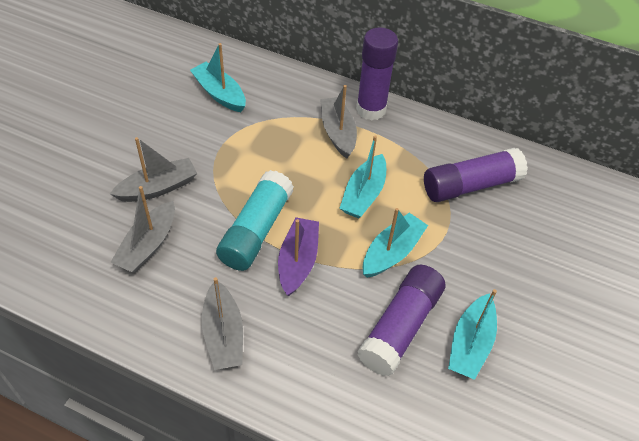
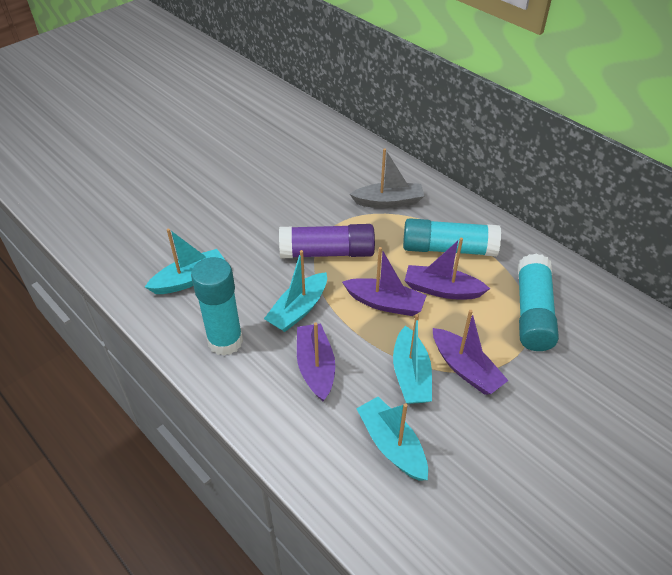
grey boat: 4 -> 1
purple boat: 1 -> 4
purple glue stick: 3 -> 1
turquoise glue stick: 1 -> 3

